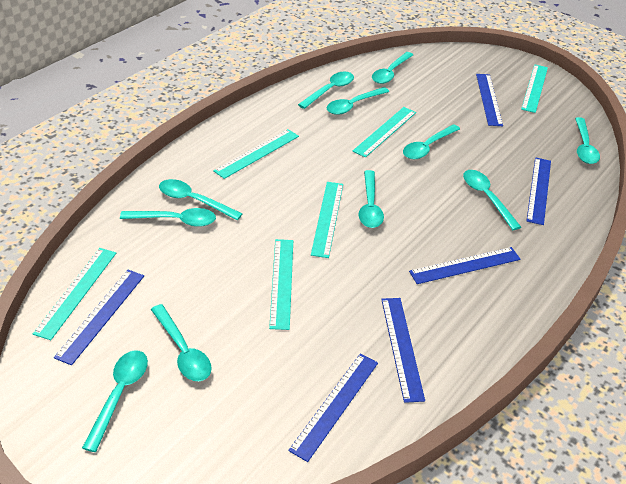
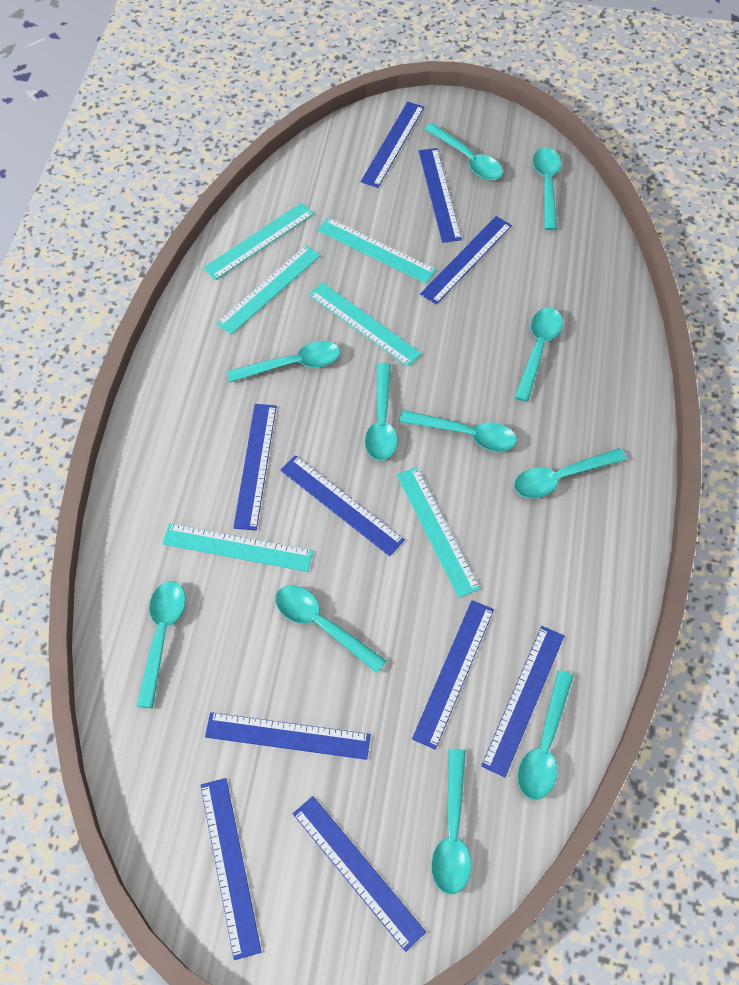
blue ruler: 6 -> 10

